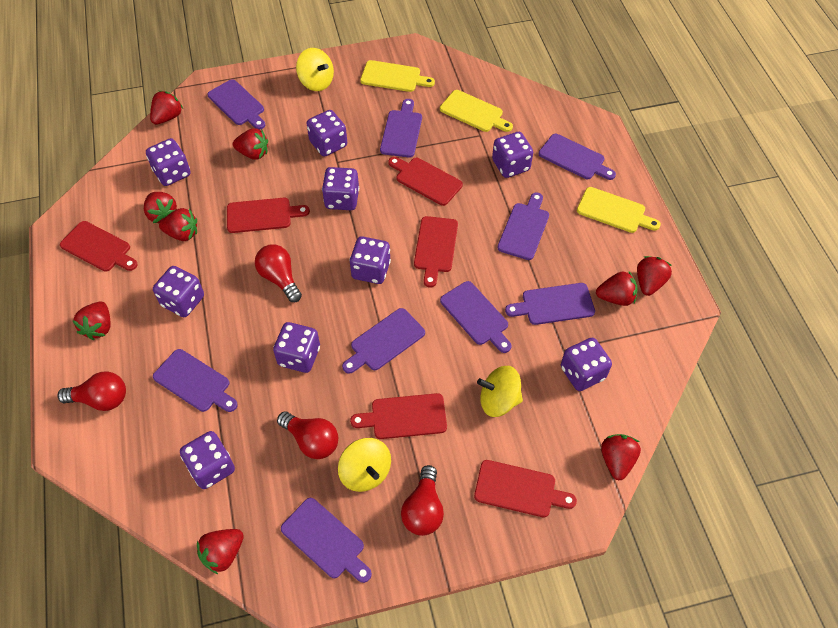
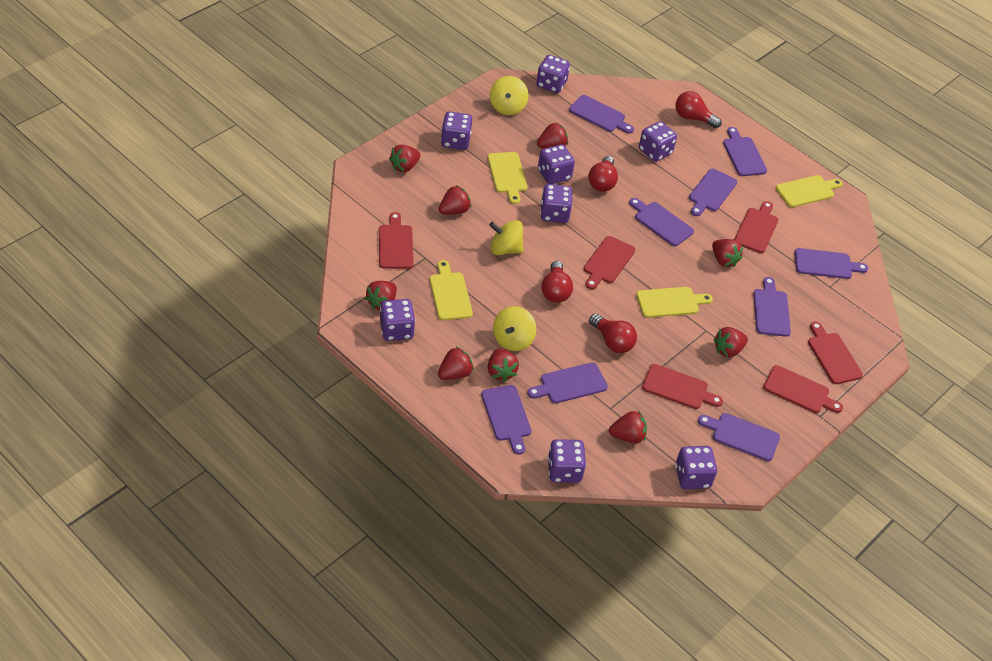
purple dice: 9 -> 8
yellow cutting board: 3 -> 4

